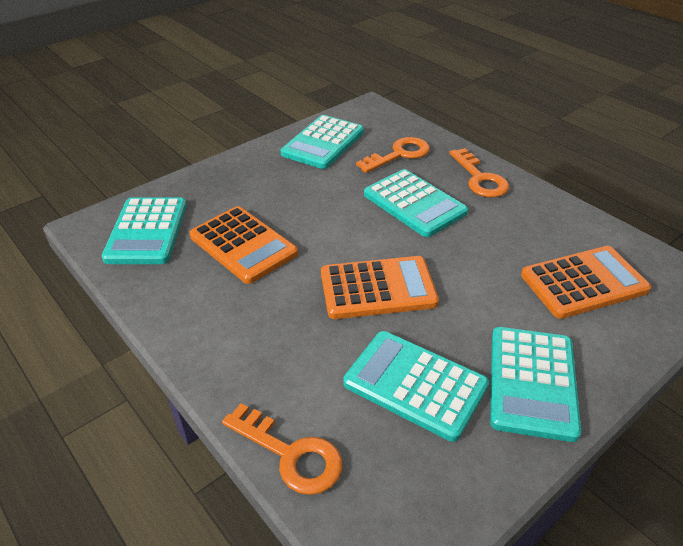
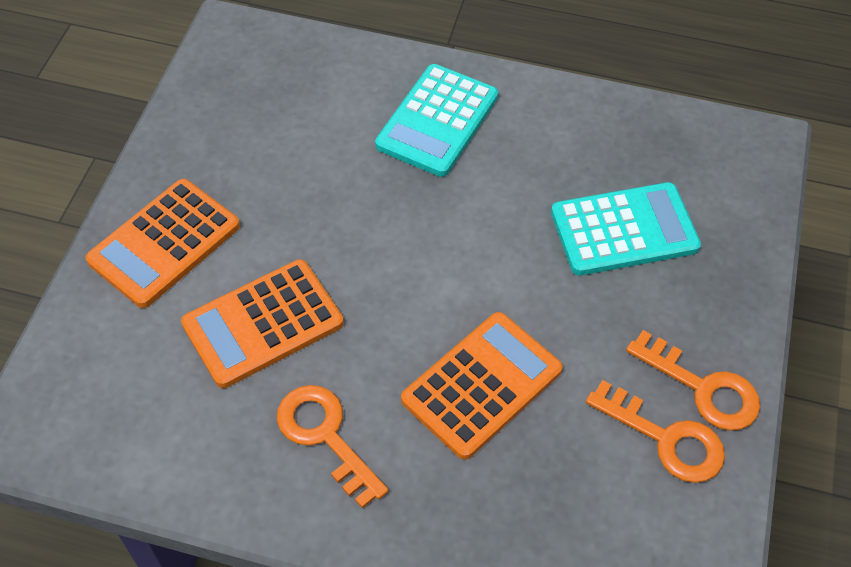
turquoise calculator: 5 -> 2

